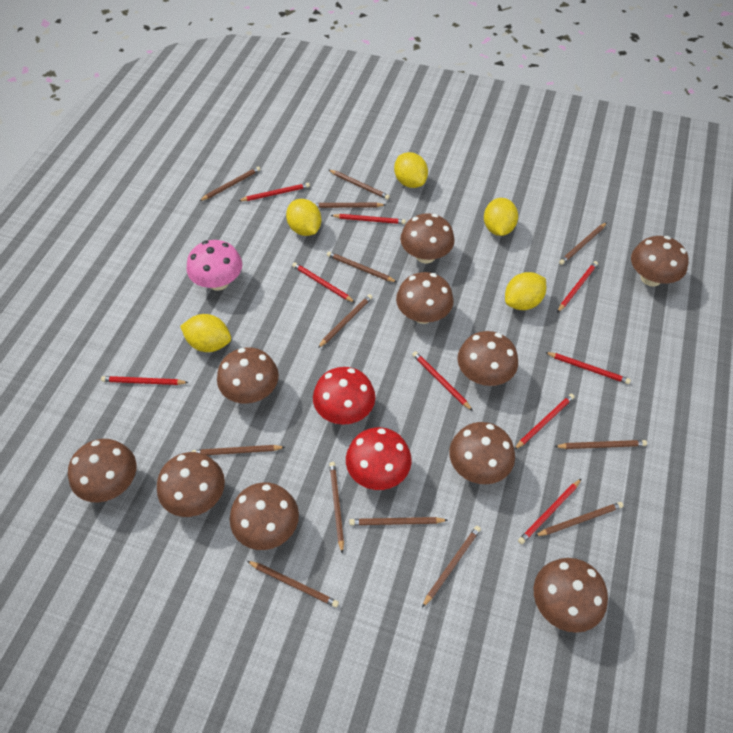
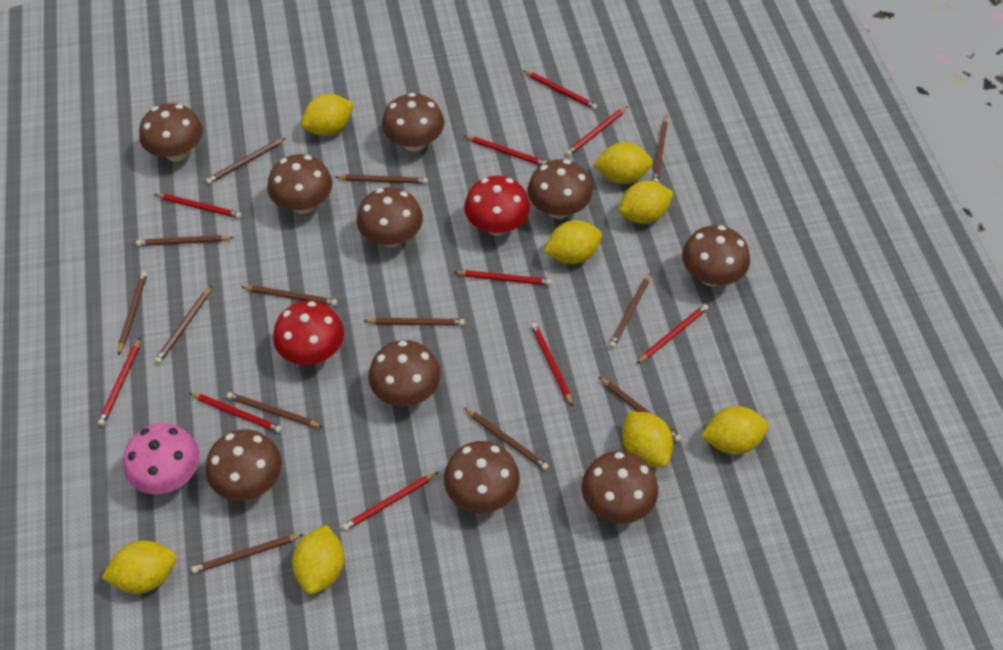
red pencil: 9 -> 10
yellow lemon: 5 -> 8

